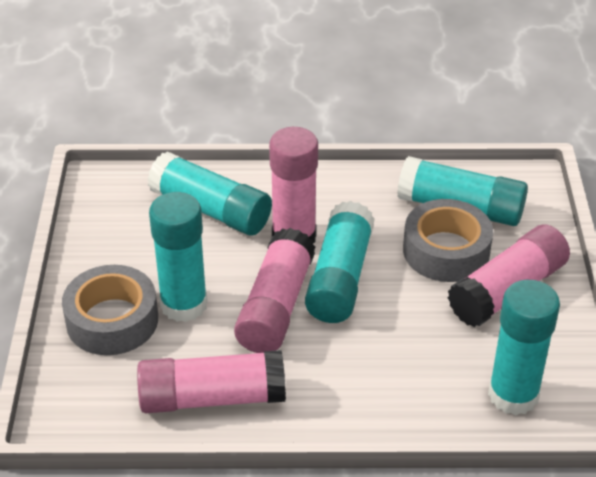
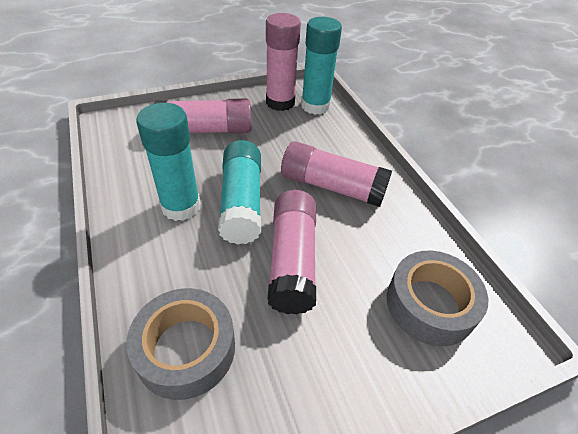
turquoise glue stick: 5 -> 3

